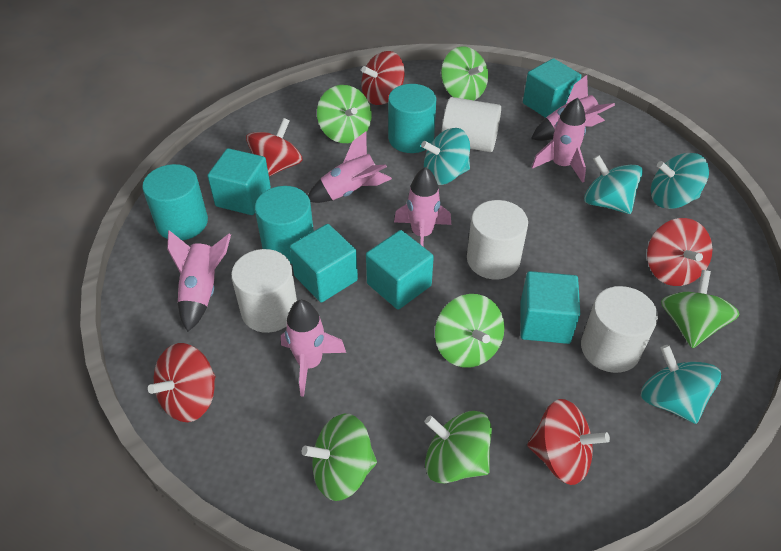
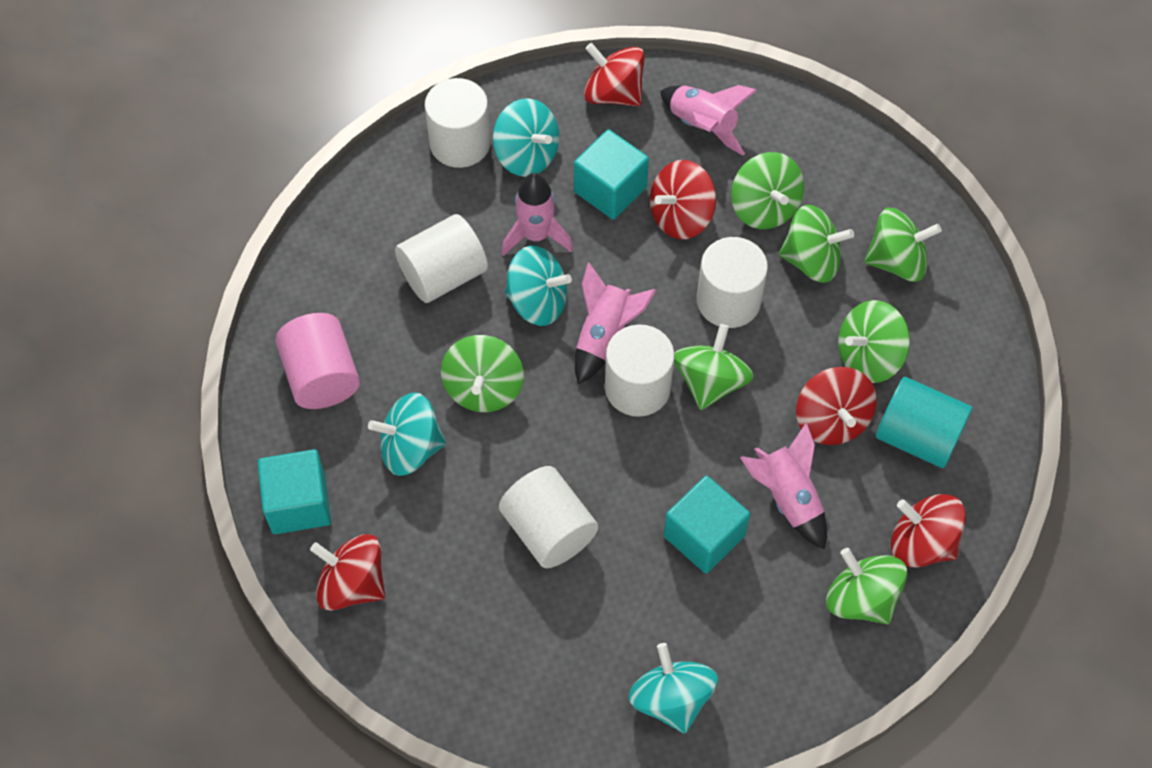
green spinning top: 6 -> 7
pink cylinder: 0 -> 1
pink rocket: 6 -> 4
turquoise cube: 5 -> 3
turquoise cylinder: 3 -> 1
white cylinder: 4 -> 5

